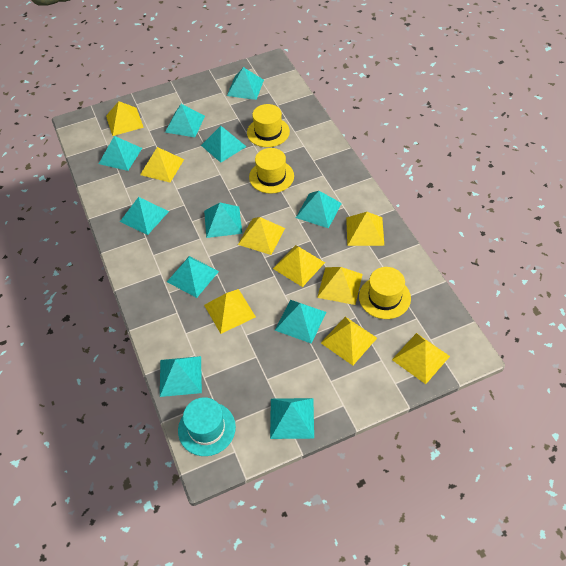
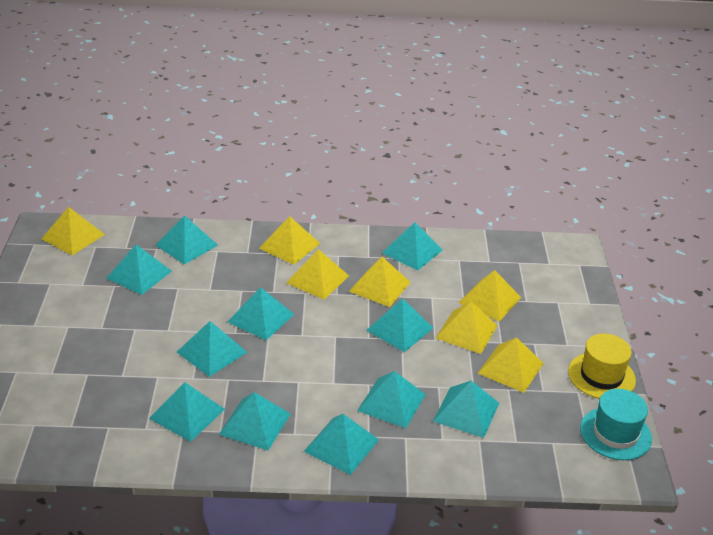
yellow hat: 3 -> 1
yellow pyramid: 9 -> 7

